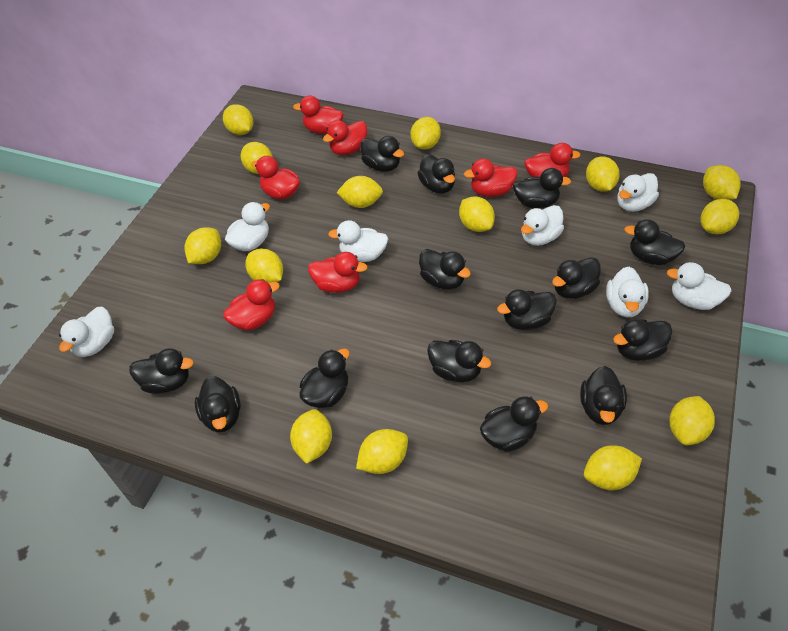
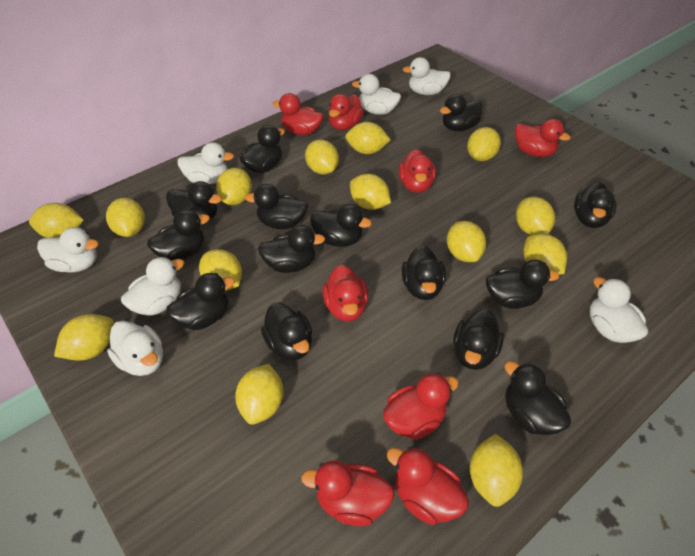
red duck: 7 -> 8

